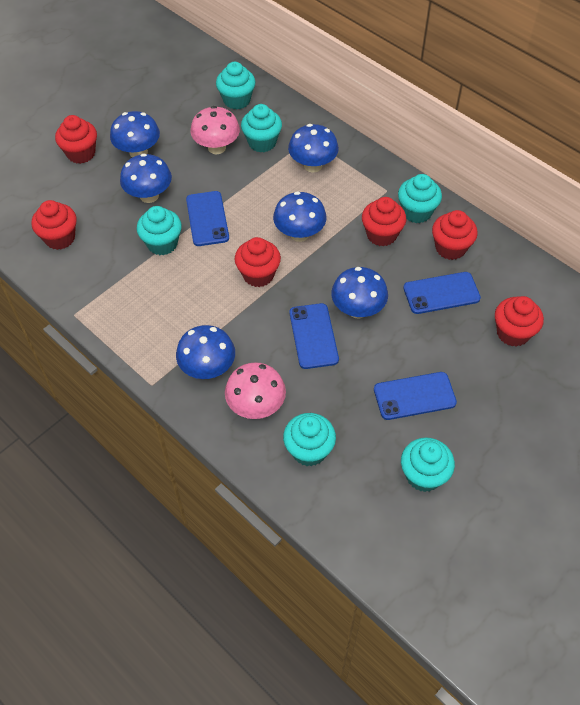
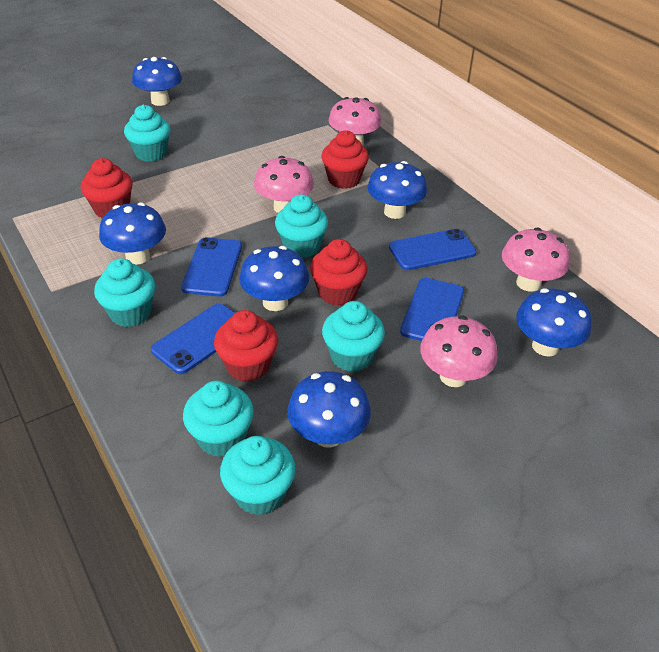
pink mushroom: 2 -> 4
red cupcake: 6 -> 4

